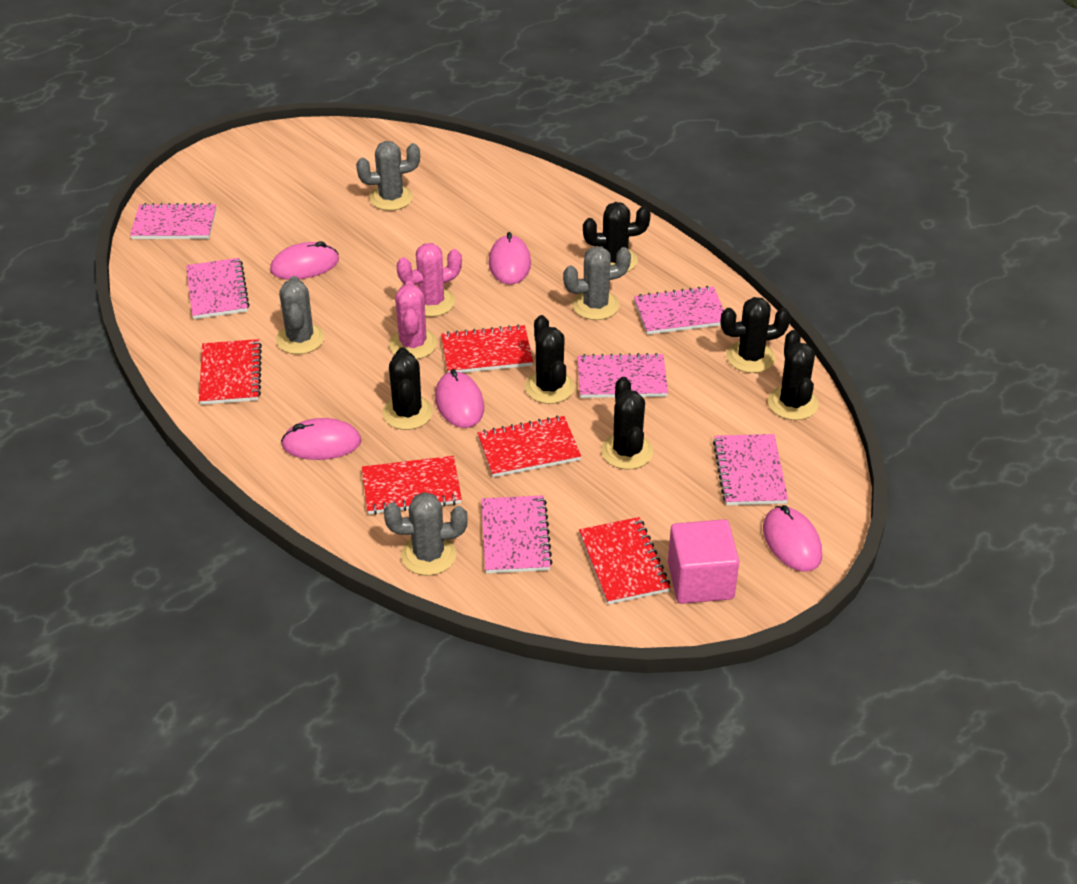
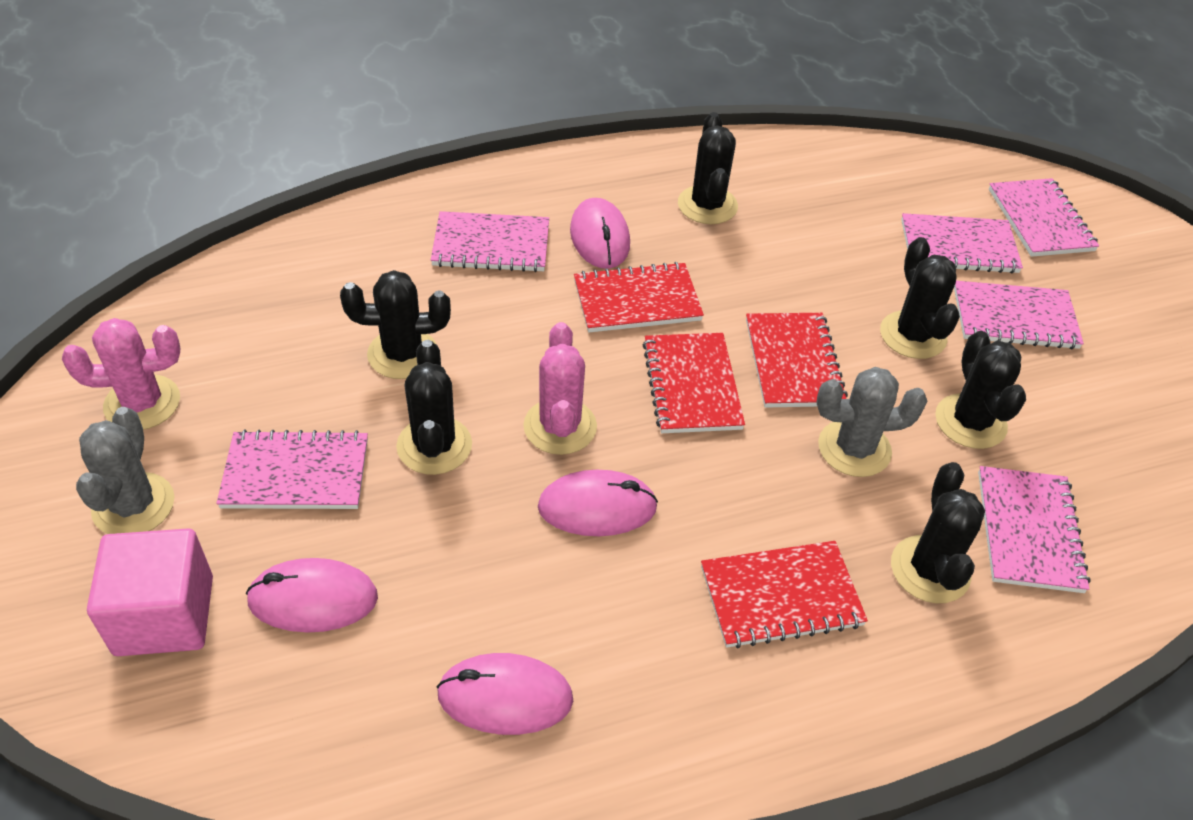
grey cactus: 4 -> 2
pink mouse: 5 -> 4
red notebook: 5 -> 4

